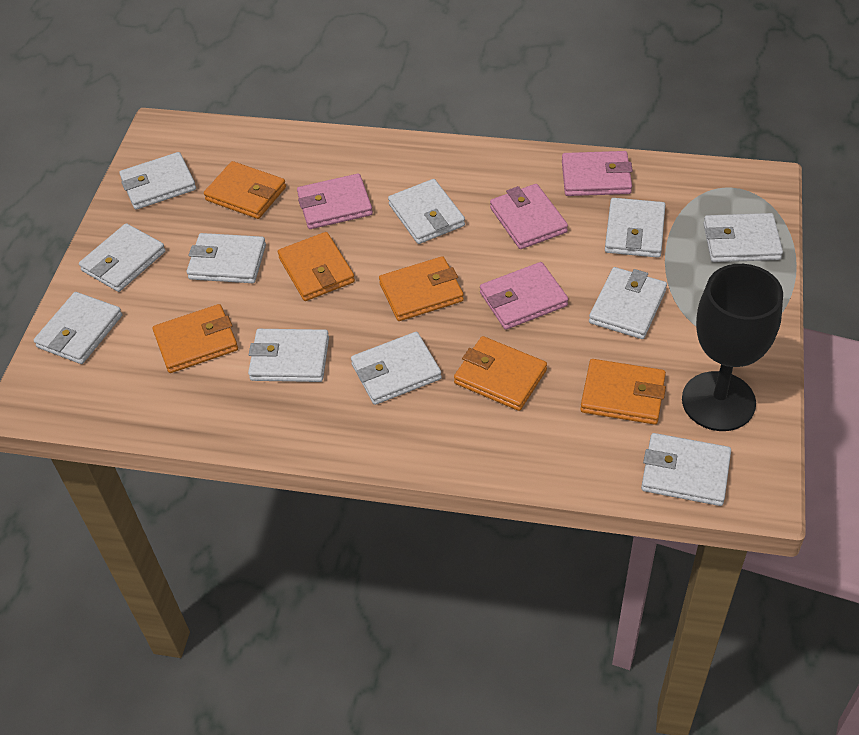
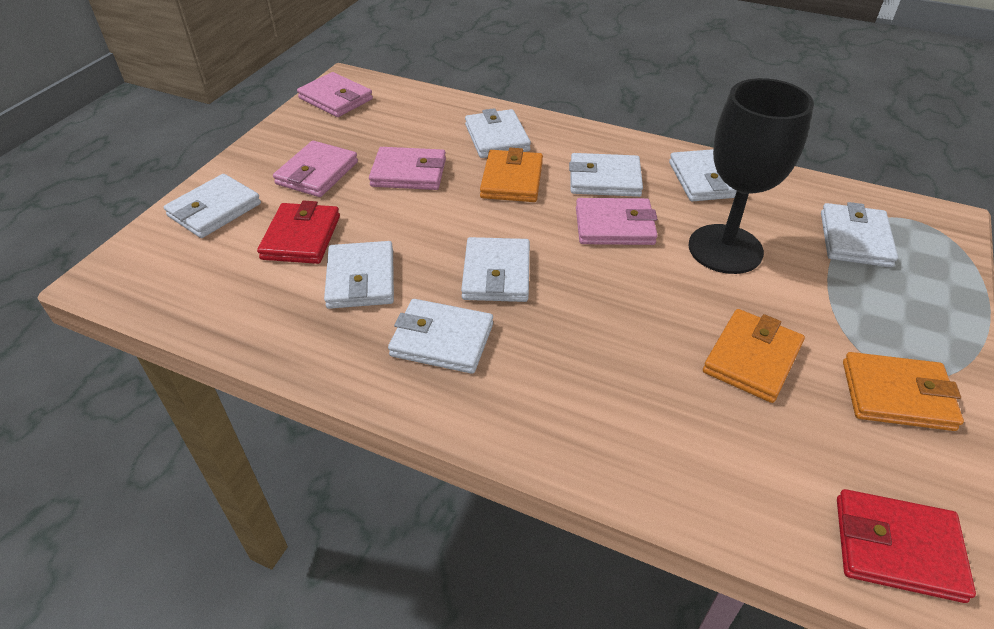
orange wallet: 6 -> 3
red wallet: 0 -> 2
white wallet: 11 -> 8

